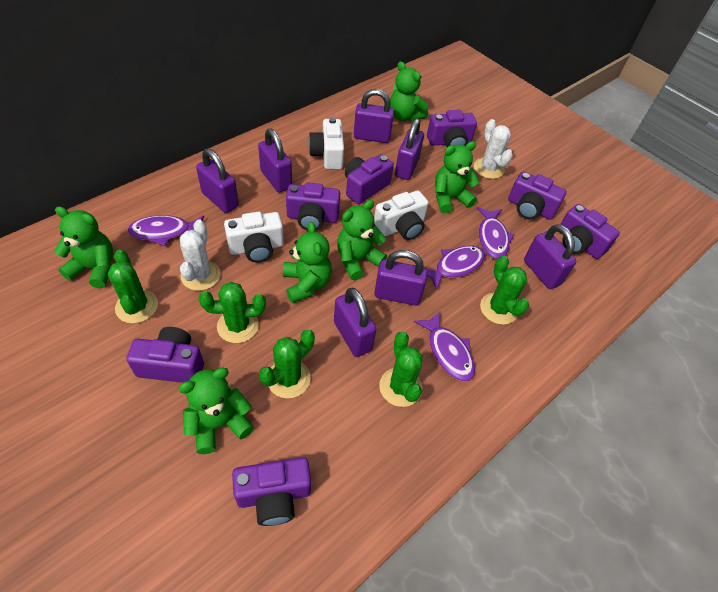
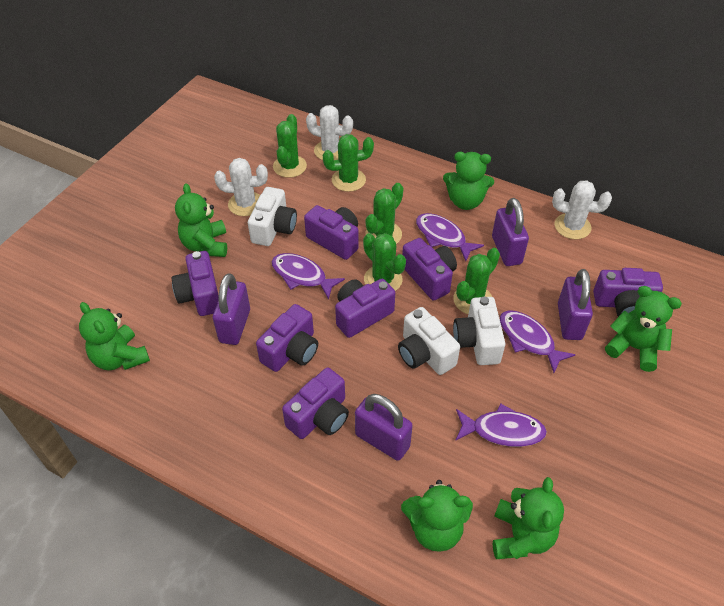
purple padlock: 7 -> 4
white cactus: 2 -> 3

